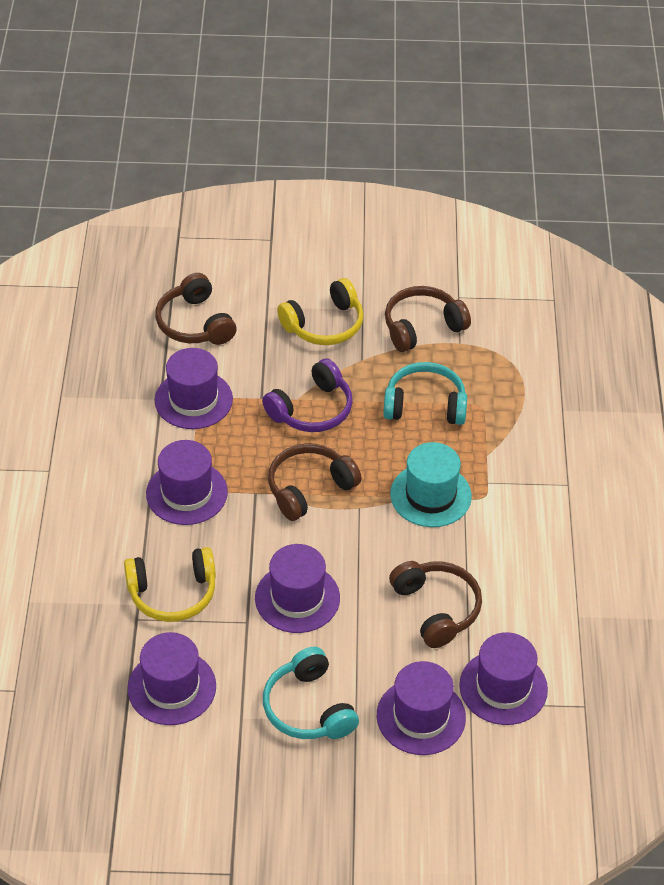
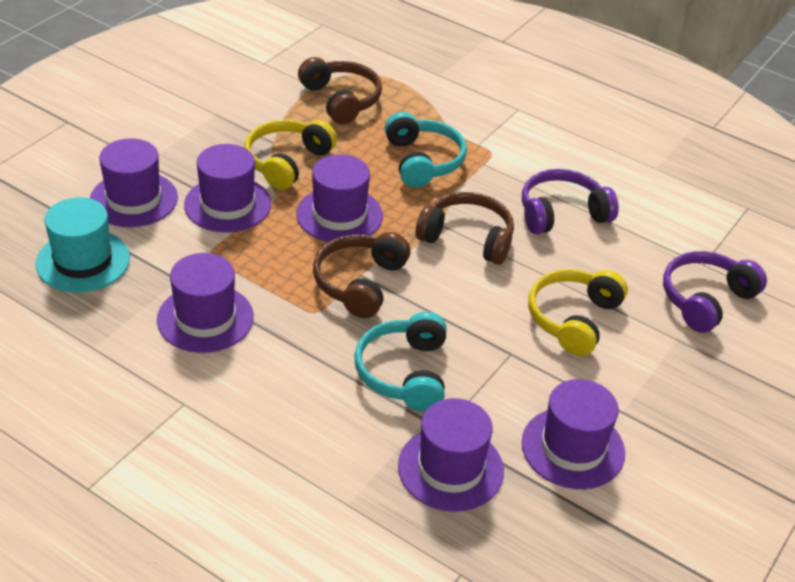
brown headphones: 4 -> 3
purple headphones: 1 -> 2

